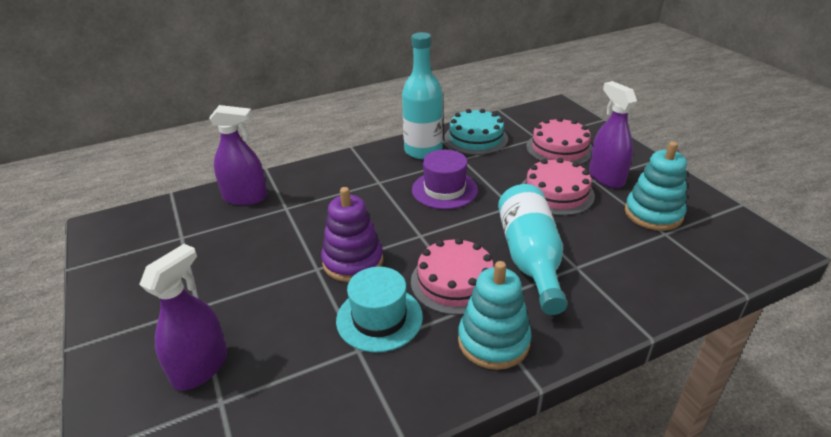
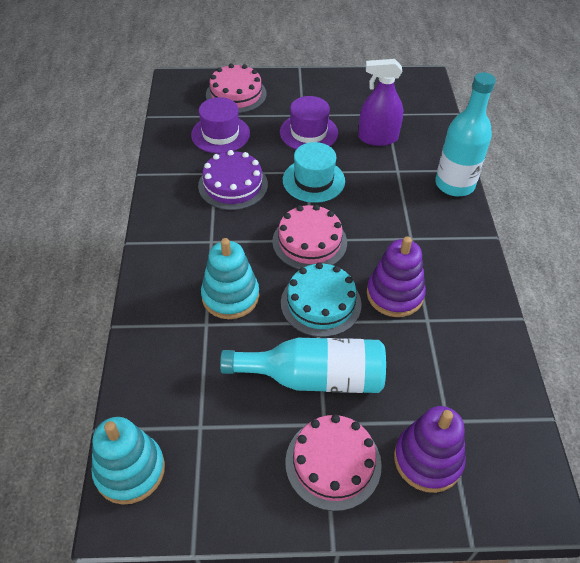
purple cake: 0 -> 1
purple hat: 1 -> 2
purple spray bottle: 3 -> 1
purple stacking toy: 1 -> 2

